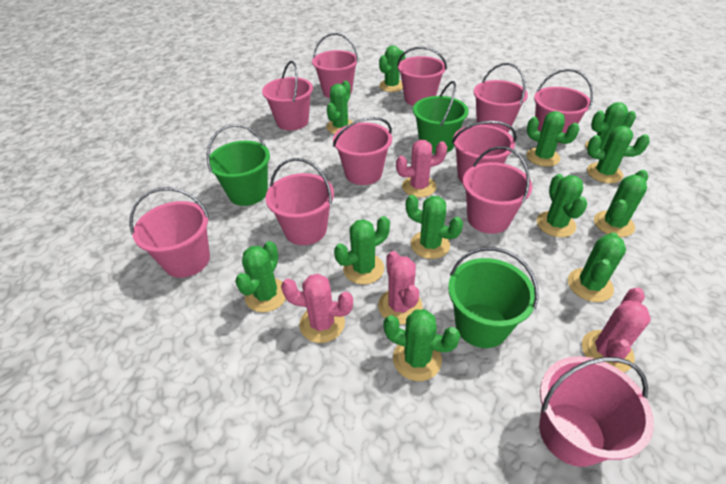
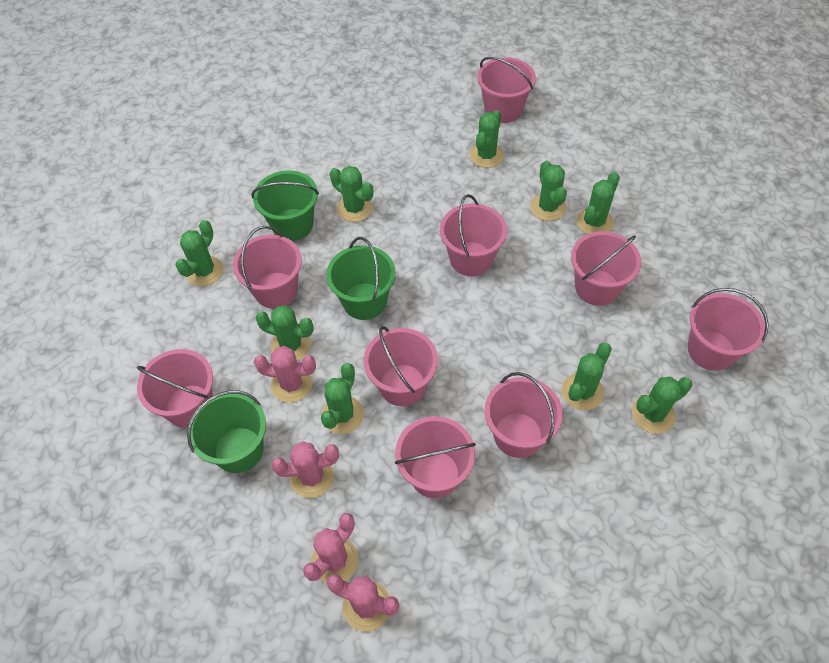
green cactus: 12 -> 9
pink bucket: 11 -> 9

